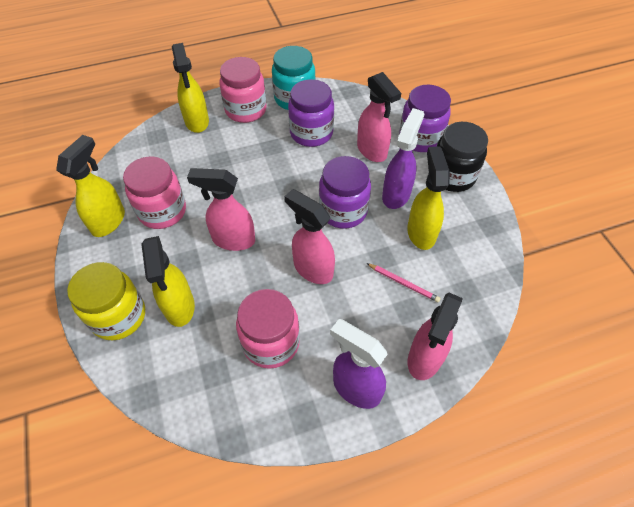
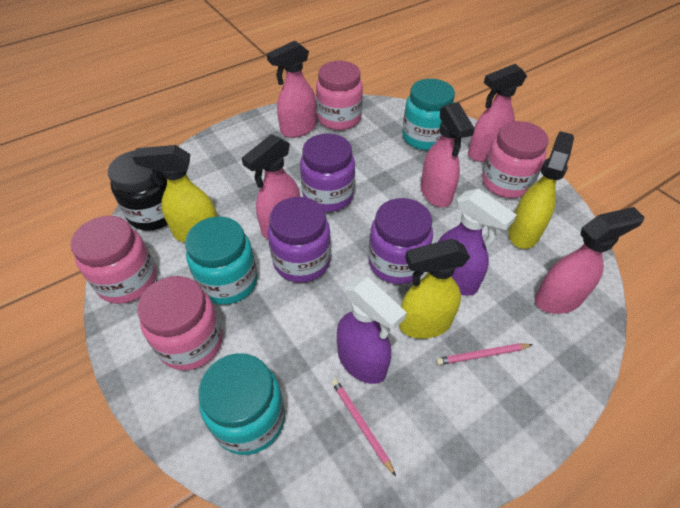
pink jar: 3 -> 4
pink pencil: 1 -> 2
pink spray bottle: 4 -> 5
turquoise jar: 1 -> 3
yellow jar: 1 -> 0
yellow spray bottle: 4 -> 3

